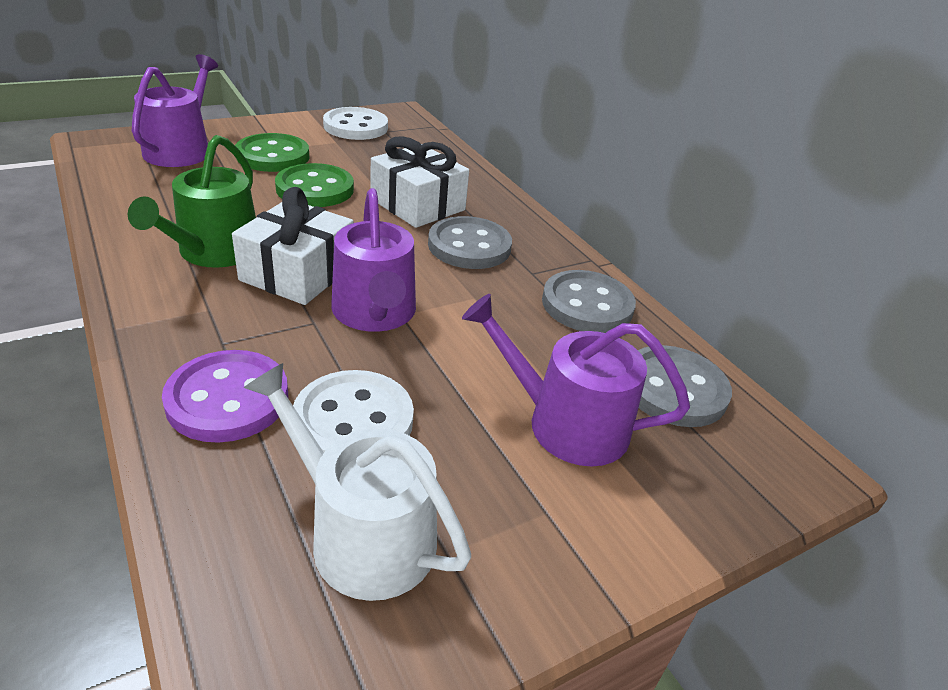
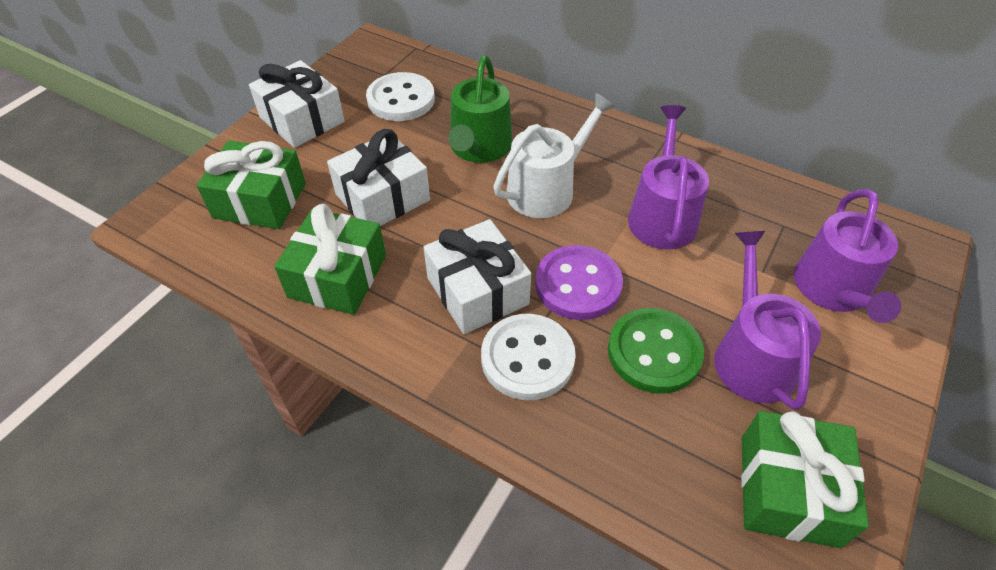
green button: 2 -> 1
green gift: 0 -> 3
grey button: 3 -> 0
white gift: 2 -> 3

